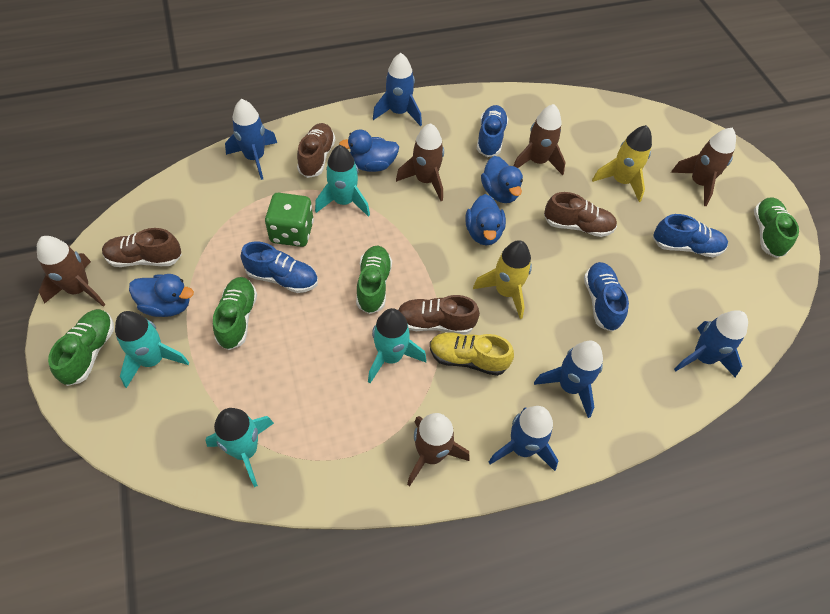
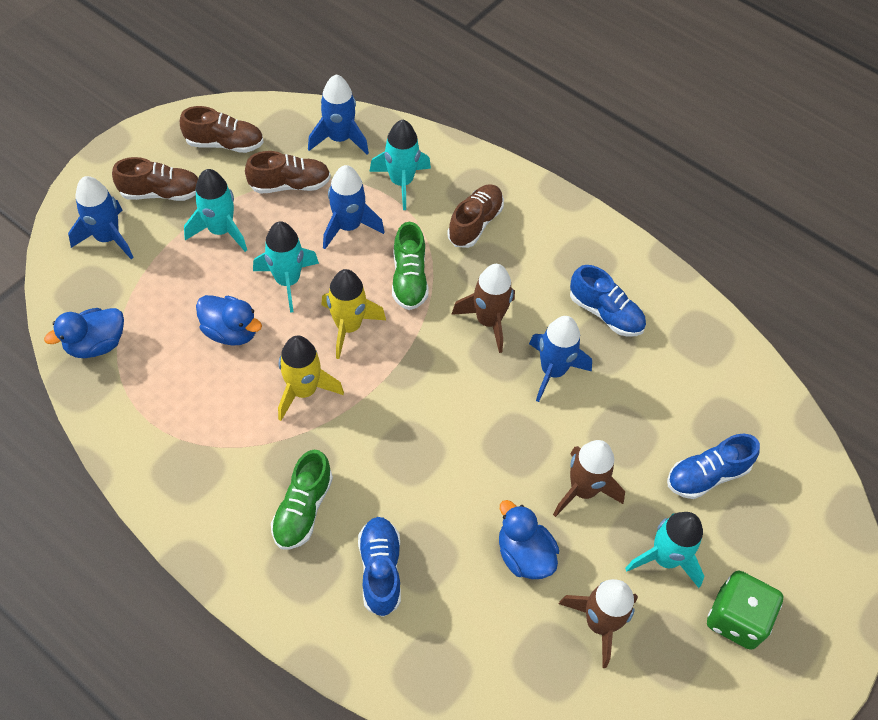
blue duck: 4 -> 3
blue rocket: 5 -> 4
blue shoe: 4 -> 3
brown rocket: 5 -> 3
green shoe: 4 -> 2
yellow shoe: 1 -> 0

